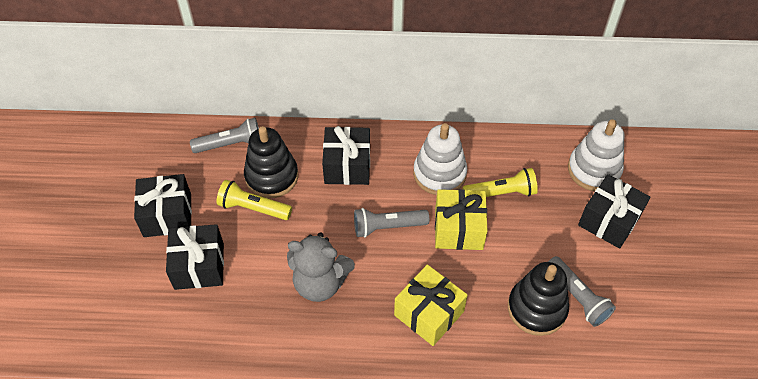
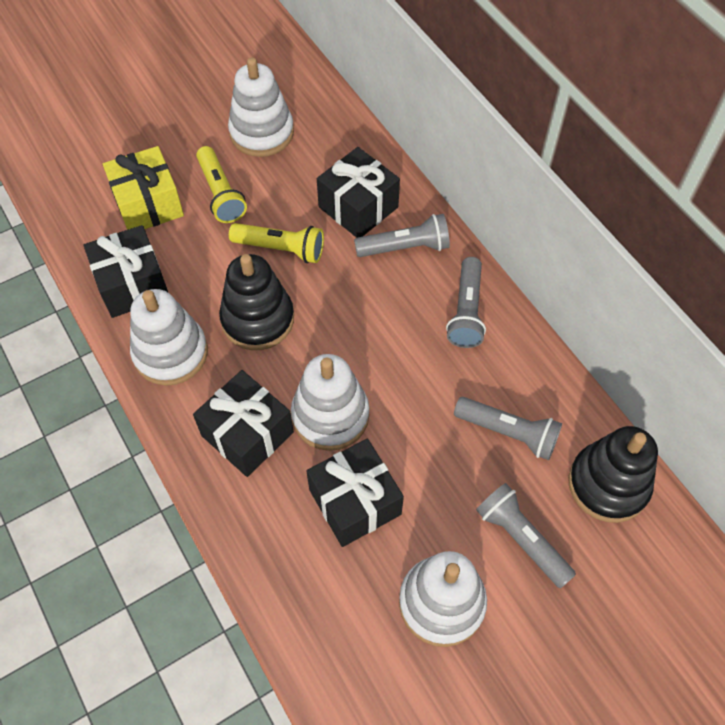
grey flashlight: 3 -> 4
grey teddy bear: 1 -> 0
white stacking toy: 2 -> 4
yellow gift: 2 -> 1

